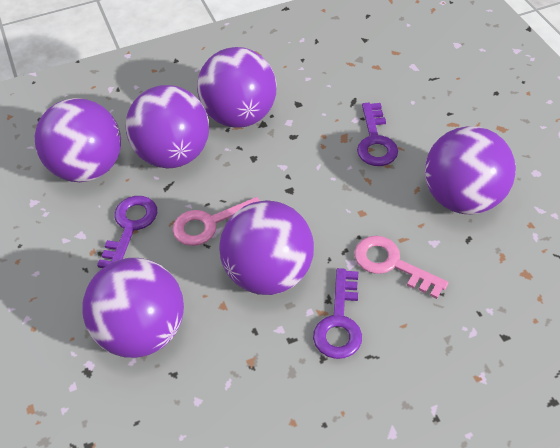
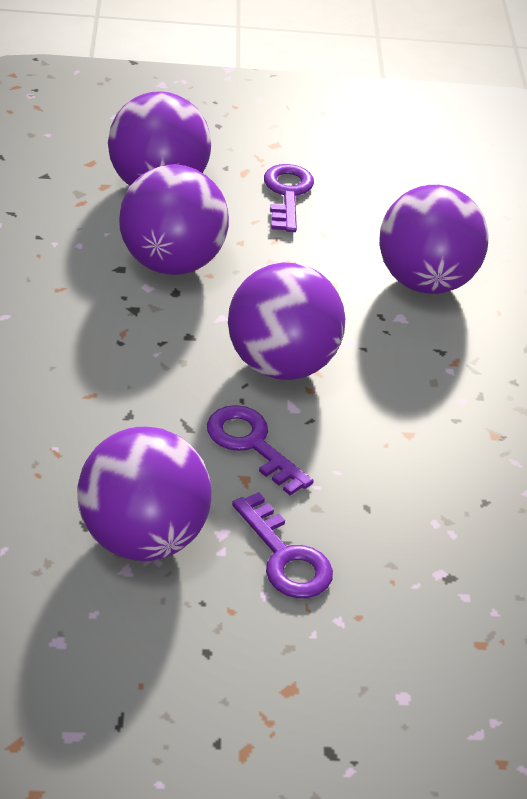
pink key: 2 -> 0
purple ball: 6 -> 5

